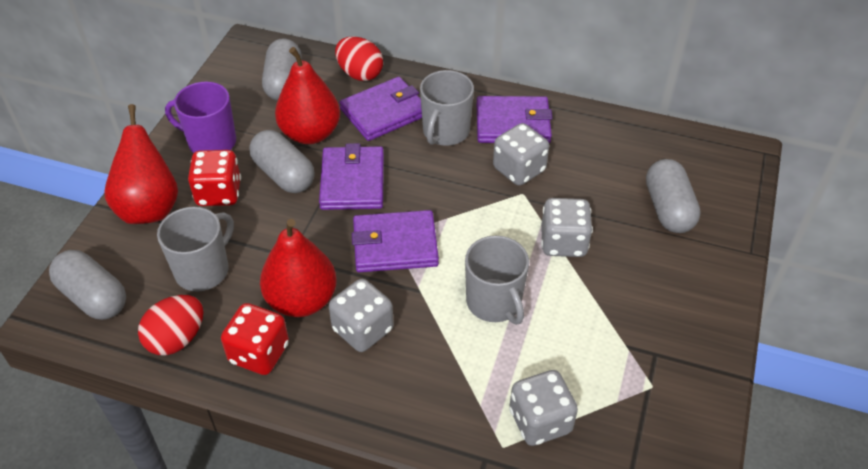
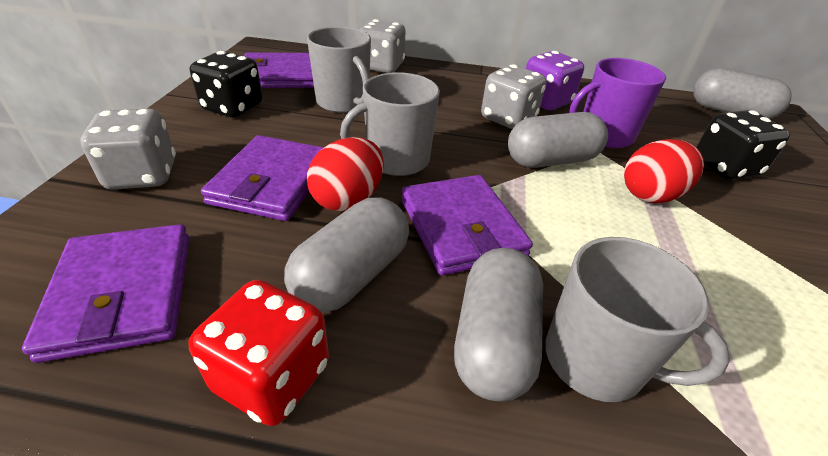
black dice: 0 -> 2
grey dice: 4 -> 3
purple dice: 0 -> 1
red dice: 2 -> 1
red pear: 3 -> 0

